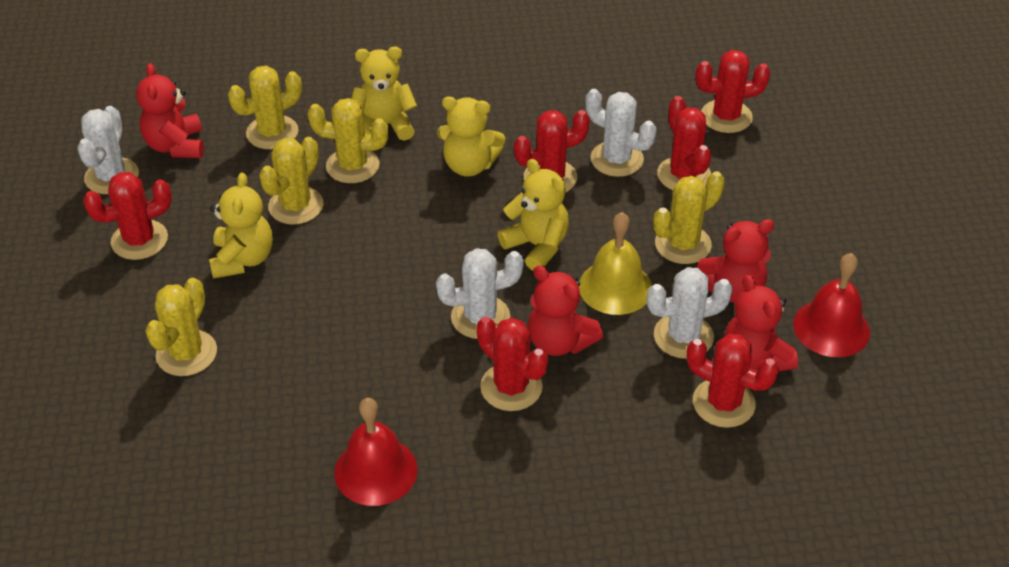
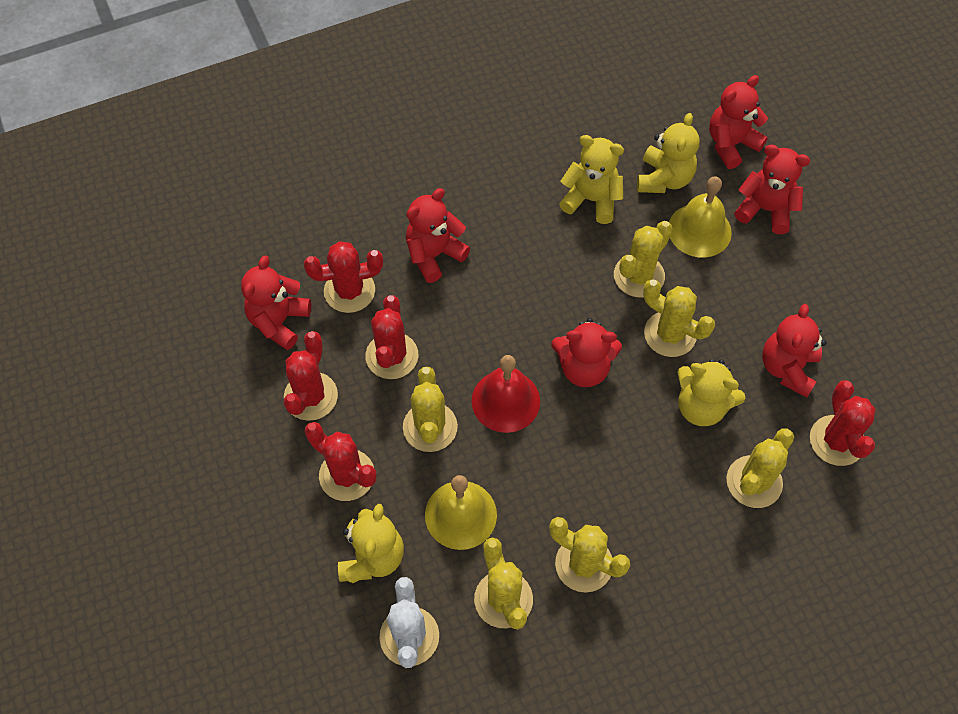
red bell: 2 -> 1
red cactus: 6 -> 5
red teddy bear: 4 -> 6
white cactus: 4 -> 1
yellow bell: 1 -> 2
yellow cactus: 5 -> 6

